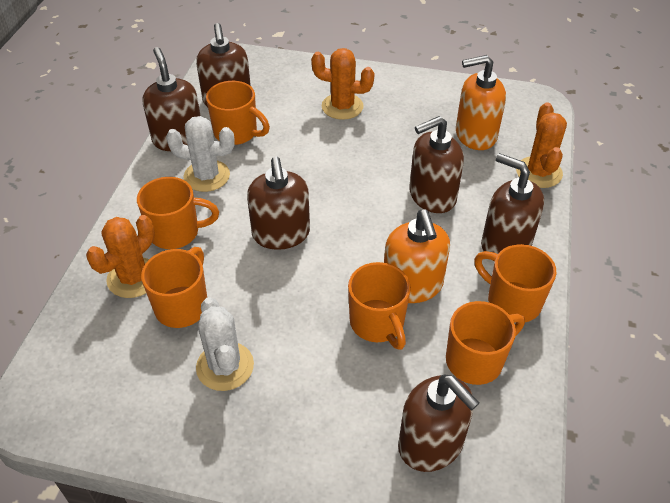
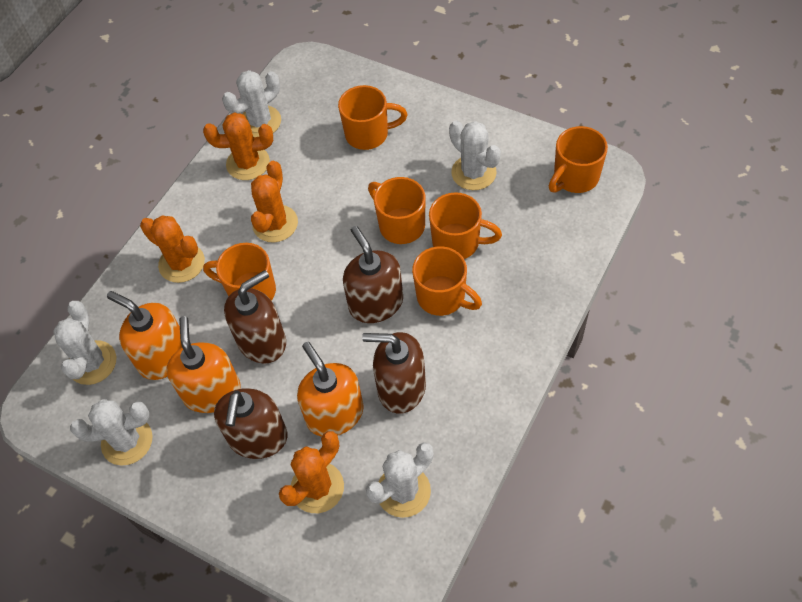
brown soap dispenser: 6 -> 4
orange cactus: 3 -> 4
orange soap dispenser: 2 -> 3
white cactus: 2 -> 5

